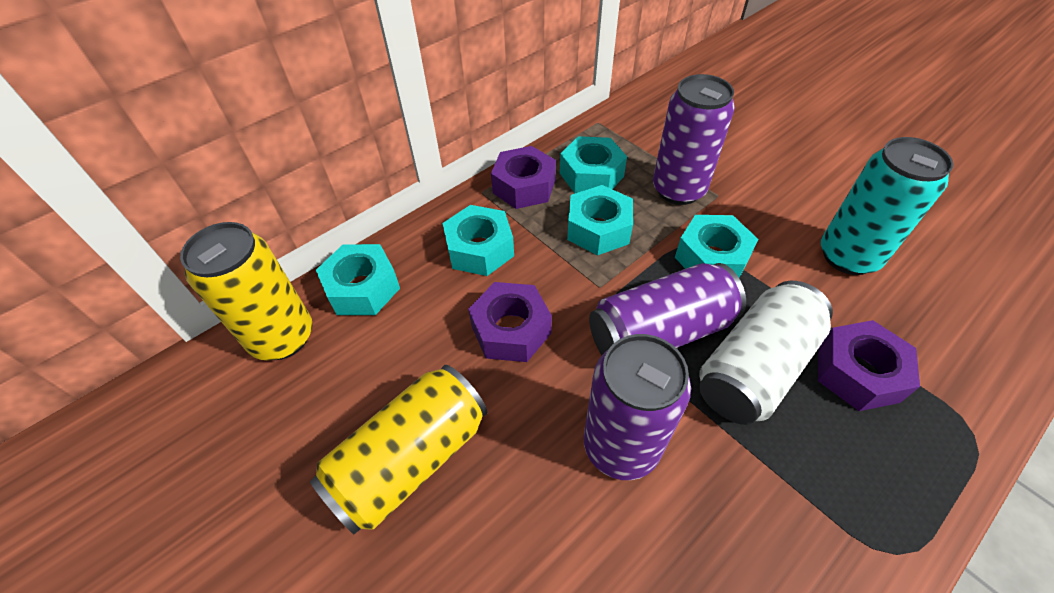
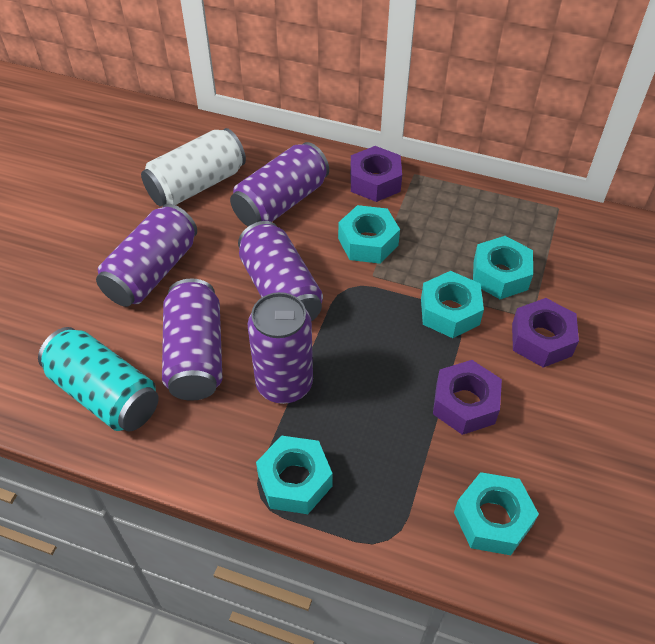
purple can: 3 -> 5
yellow can: 2 -> 0

